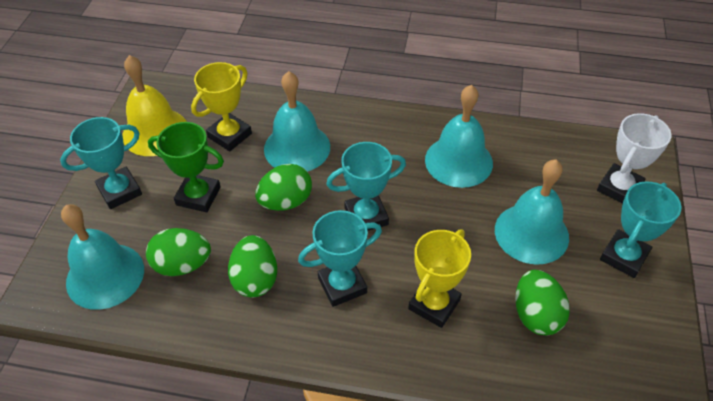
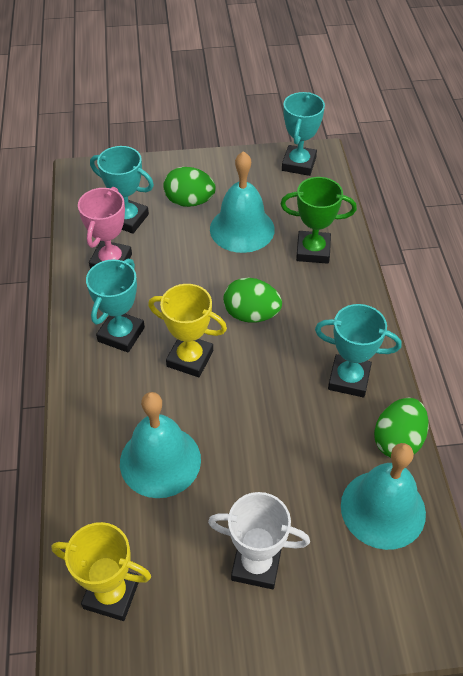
green egg: 4 -> 3
pink trophy: 0 -> 1
turquoise bell: 4 -> 3
yellow bell: 1 -> 0

